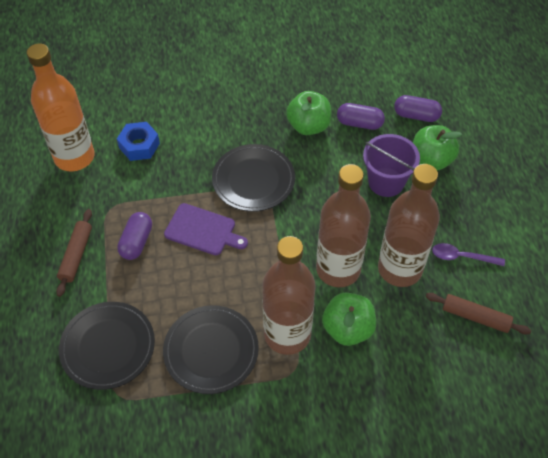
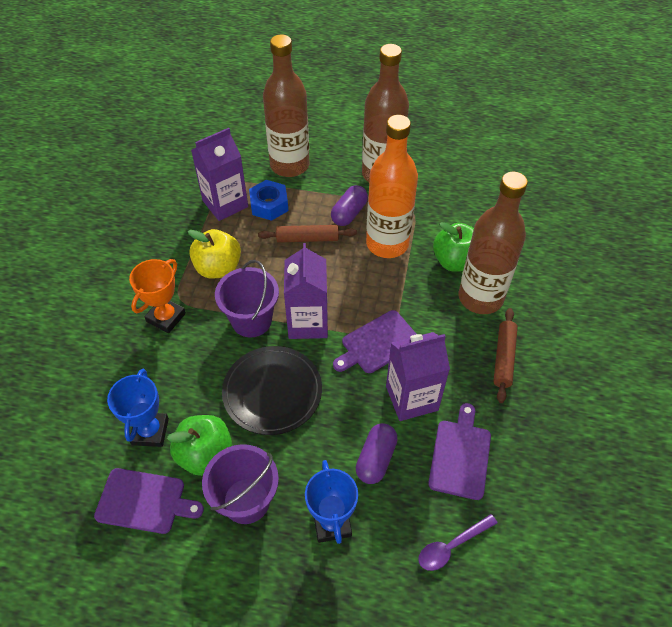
black plate: 3 -> 1
blue trophy: 0 -> 2
green apple: 3 -> 2
orange trophy: 0 -> 1
purple bucket: 1 -> 2
purple capsule: 3 -> 2
purple carton: 0 -> 3
purple cutting board: 1 -> 3
yellow apple: 0 -> 1

